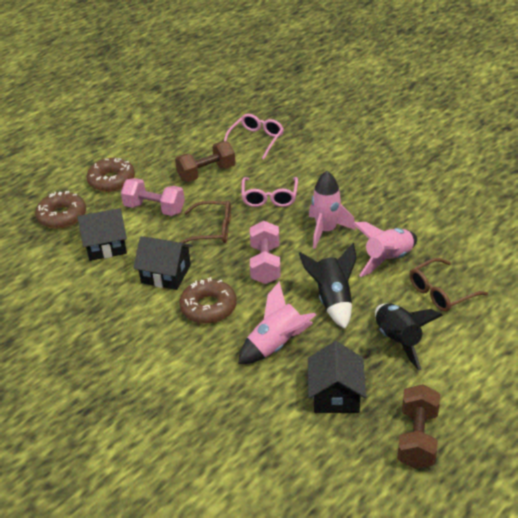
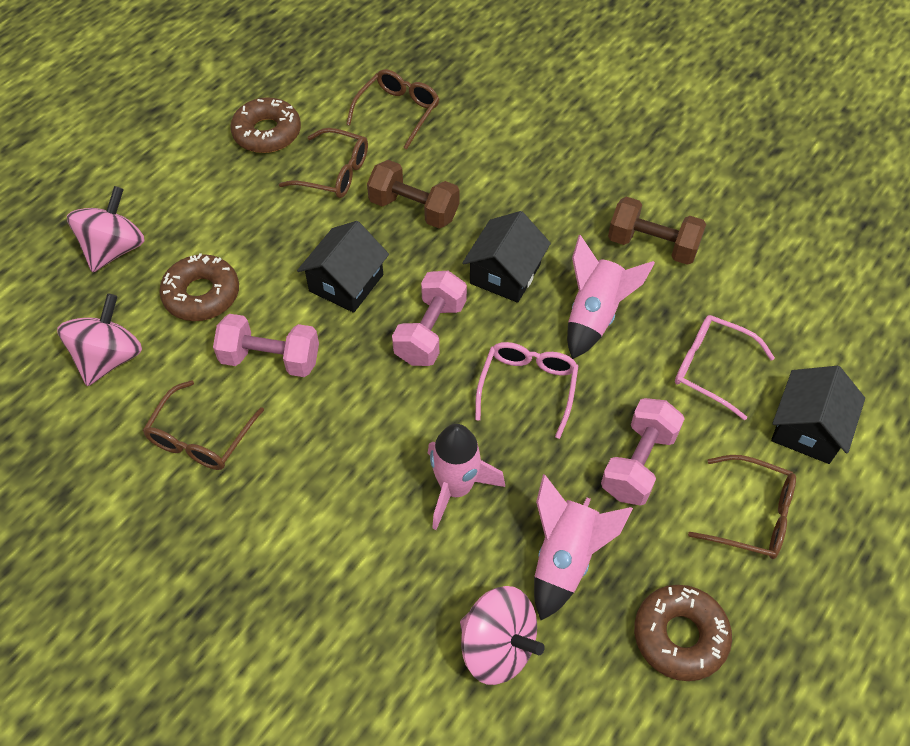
black rocket: 2 -> 0
brown glasses: 2 -> 4
pink dumbbell: 2 -> 3
pink spinning top: 0 -> 3

